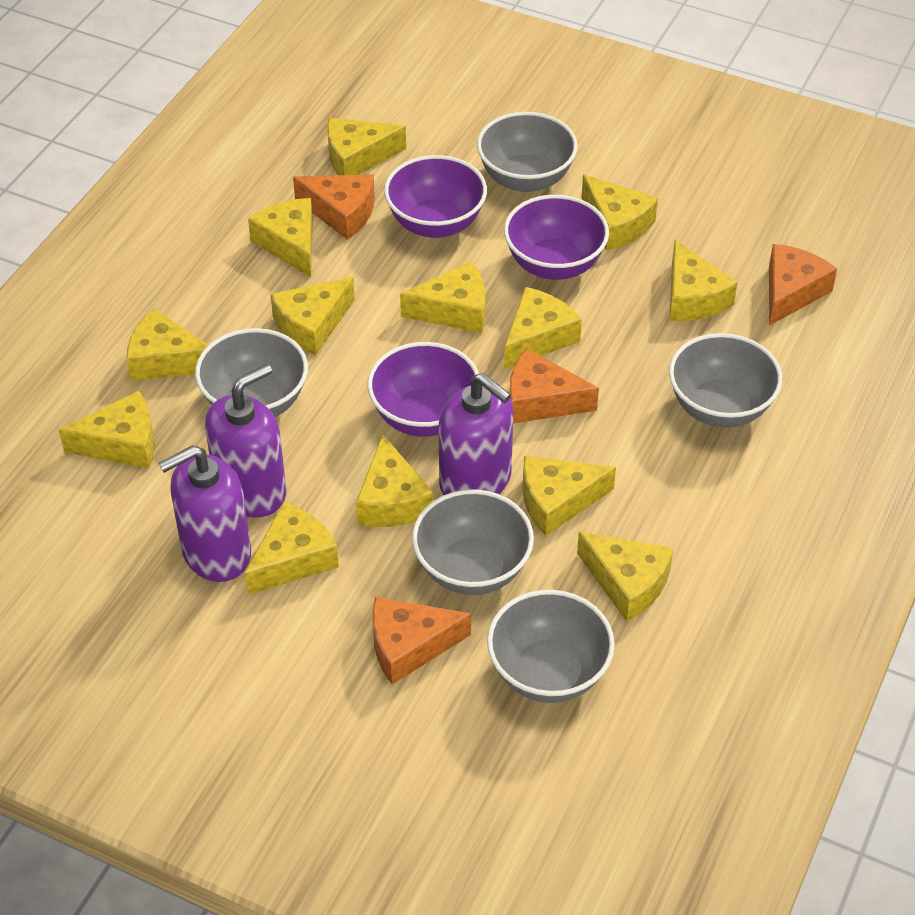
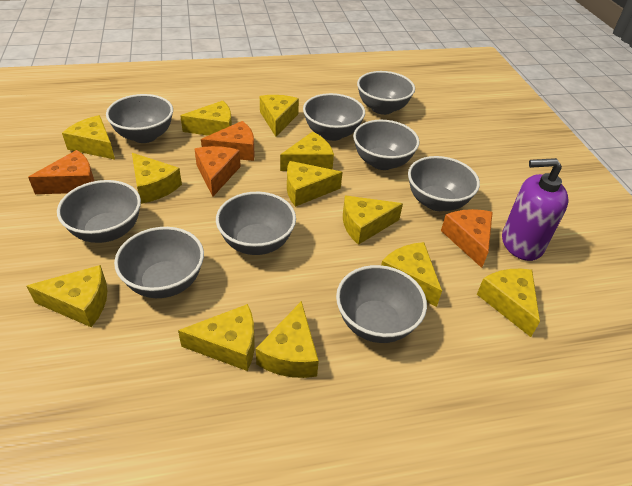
grey bowl: 5 -> 9
purple bowl: 3 -> 0
purple soap dispenser: 3 -> 1
yellow cheese: 13 -> 12

